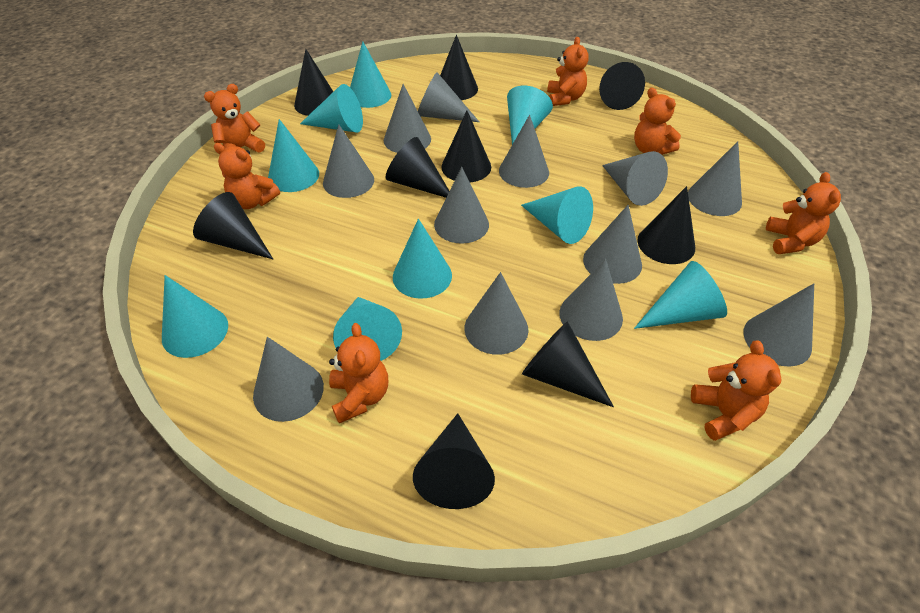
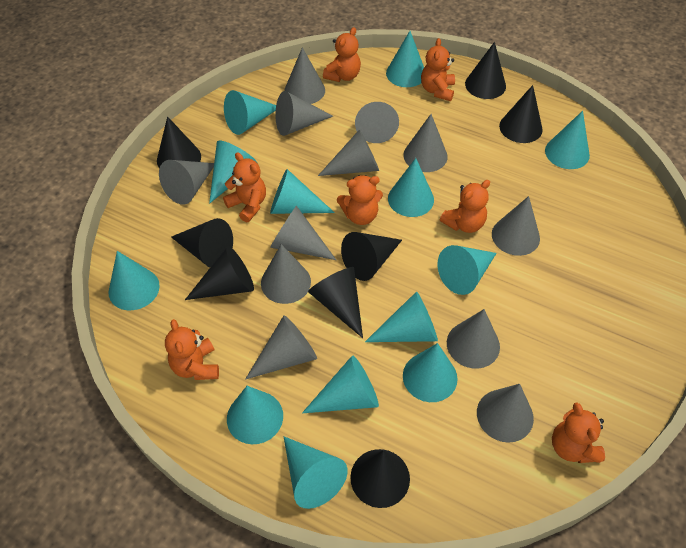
black cone: 9 -> 8
turquoise cone: 9 -> 13

